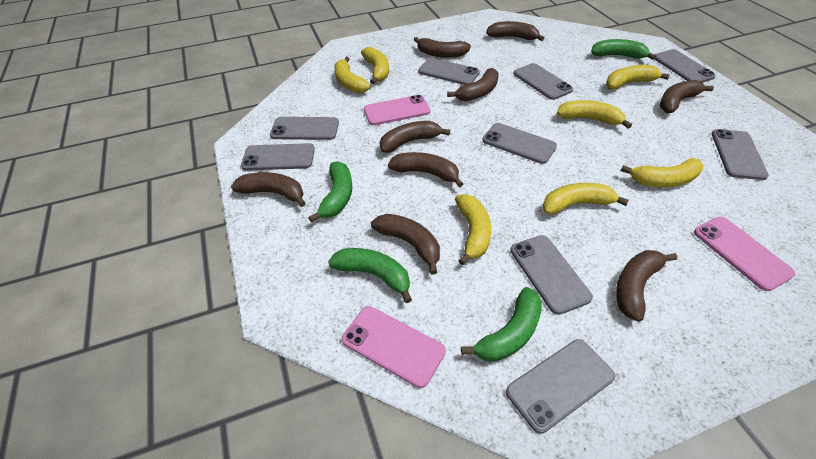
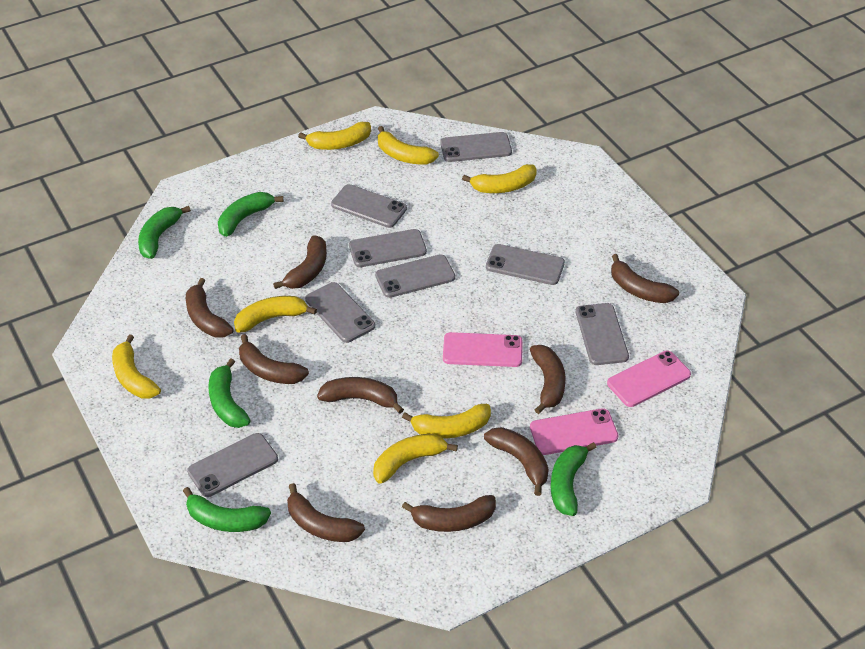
green banana: 4 -> 5
grey phone: 9 -> 8

